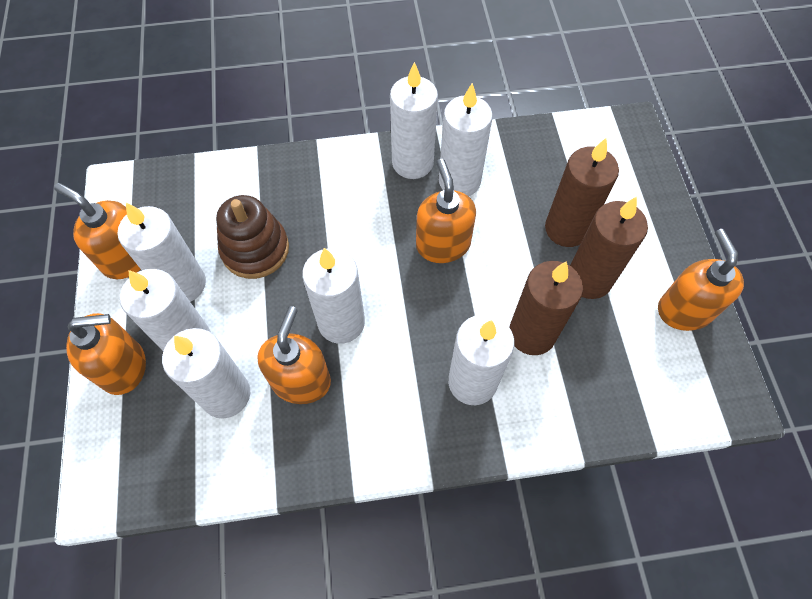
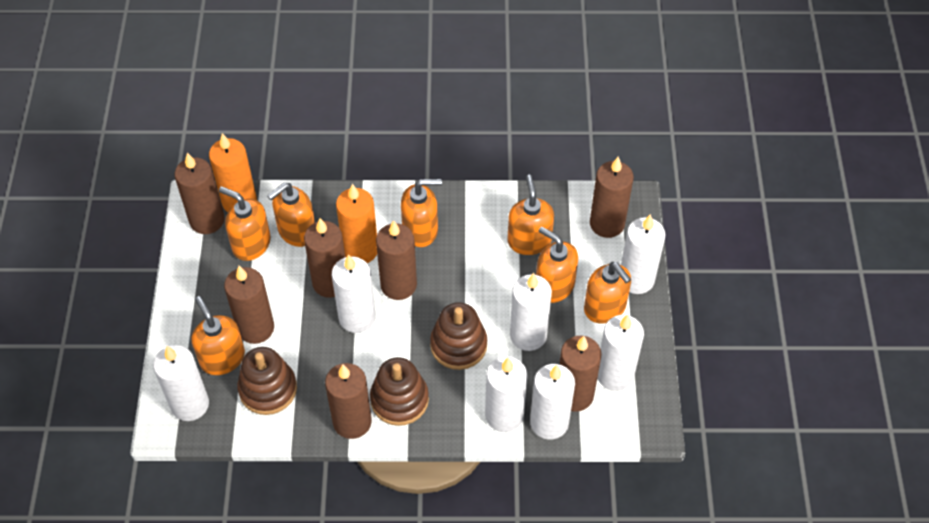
brown candle: 3 -> 7
brown stacking toy: 1 -> 3
orange candle: 0 -> 2
orange soap dispenser: 5 -> 7

